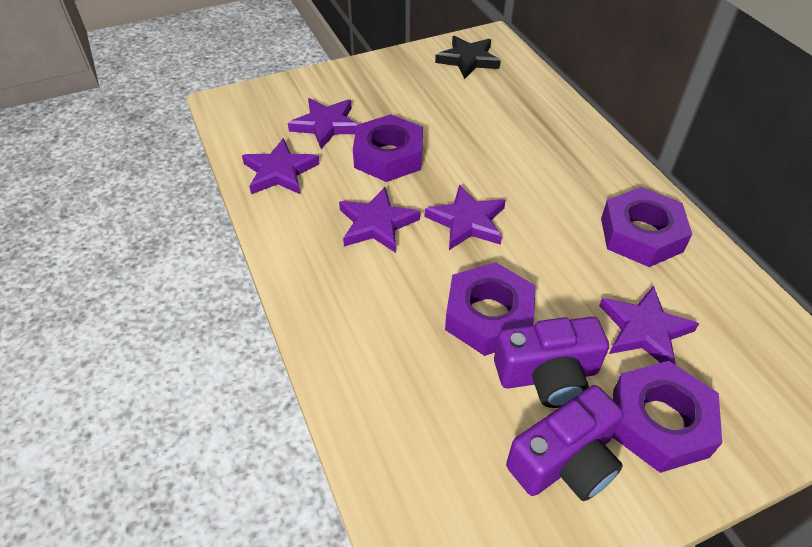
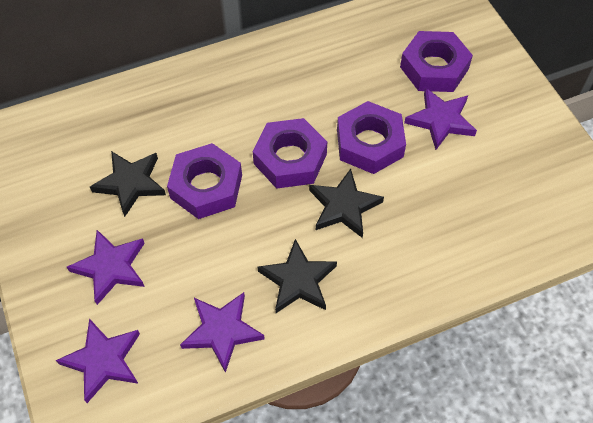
black star: 1 -> 3
purple camera: 2 -> 0
purple star: 5 -> 4

